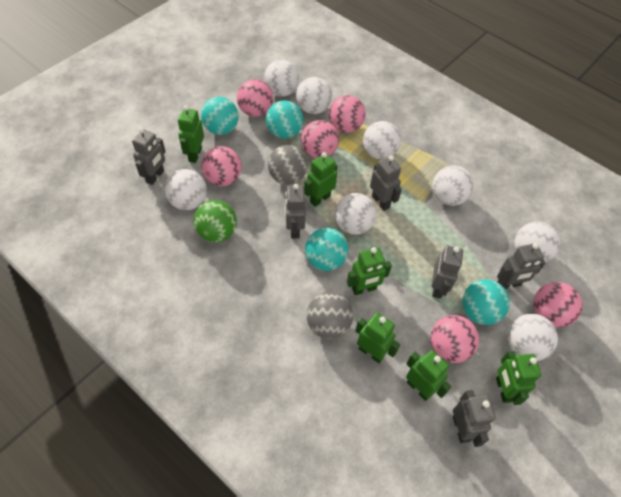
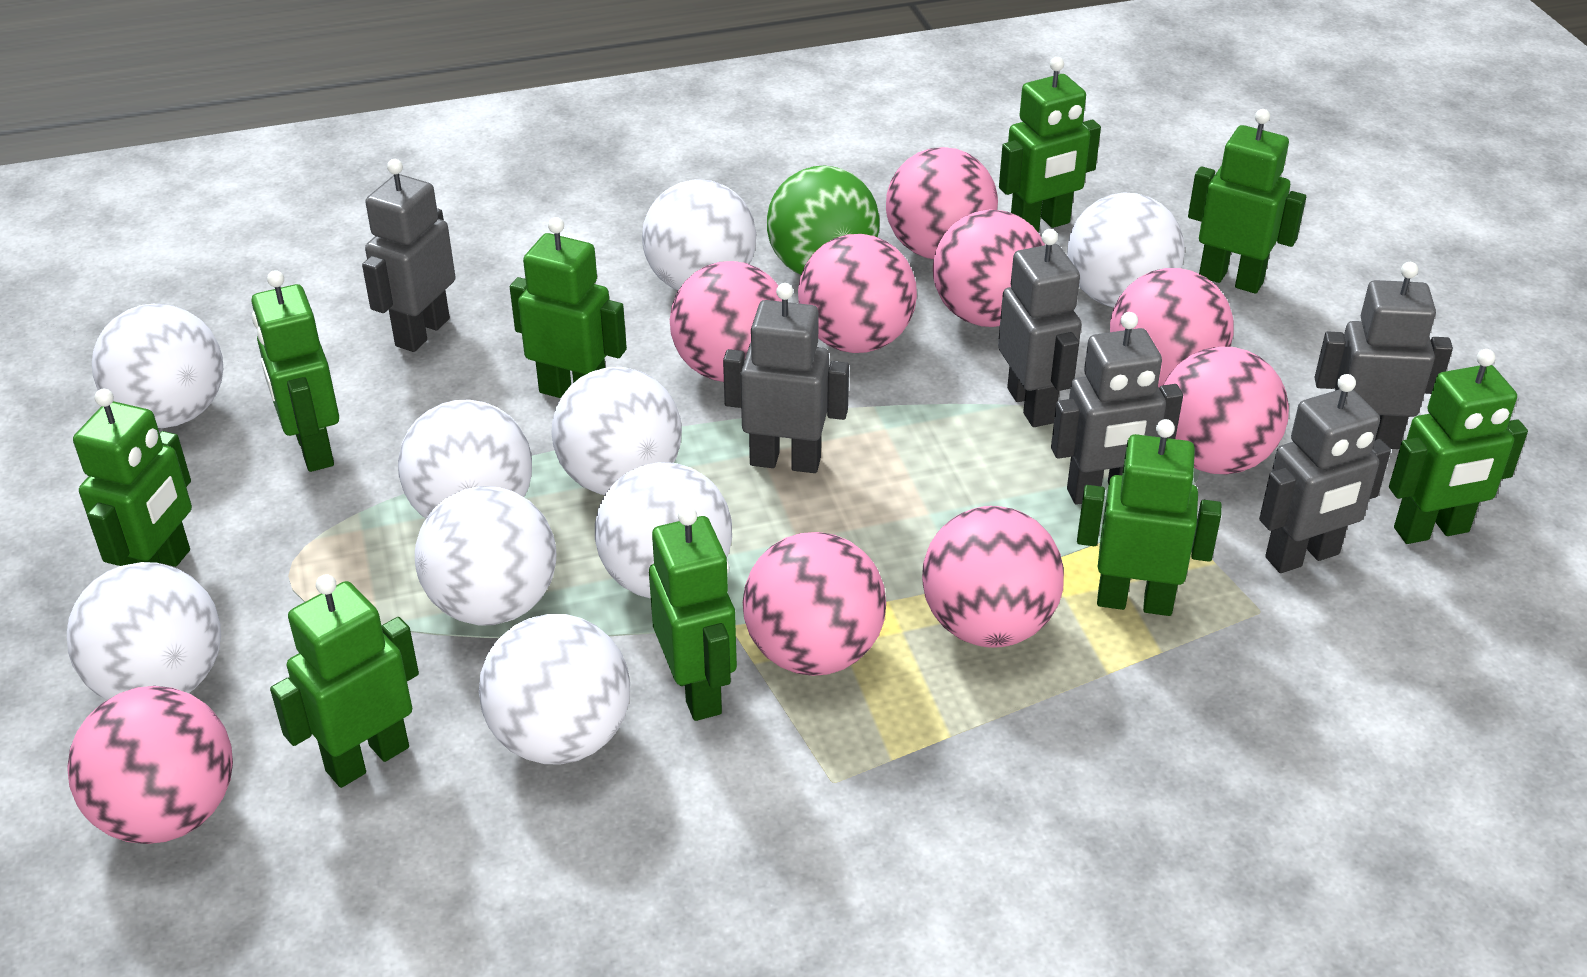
green robot: 6 -> 9
grey ball: 2 -> 0
pink ball: 6 -> 9
turquoise ball: 4 -> 0
white ball: 8 -> 9

